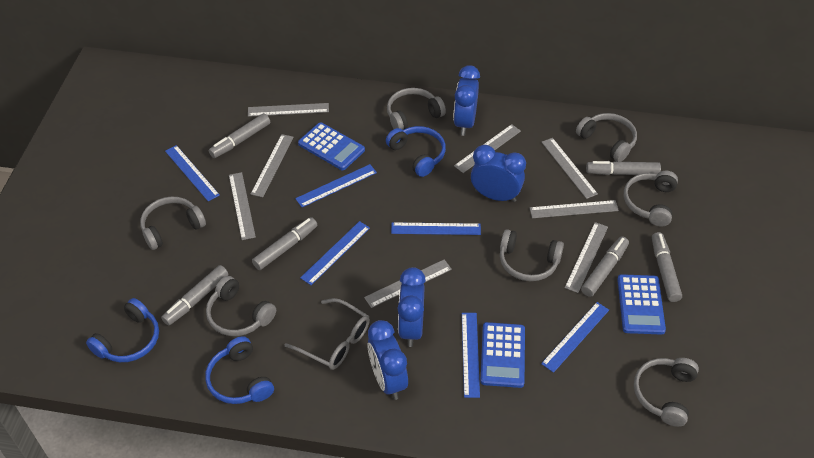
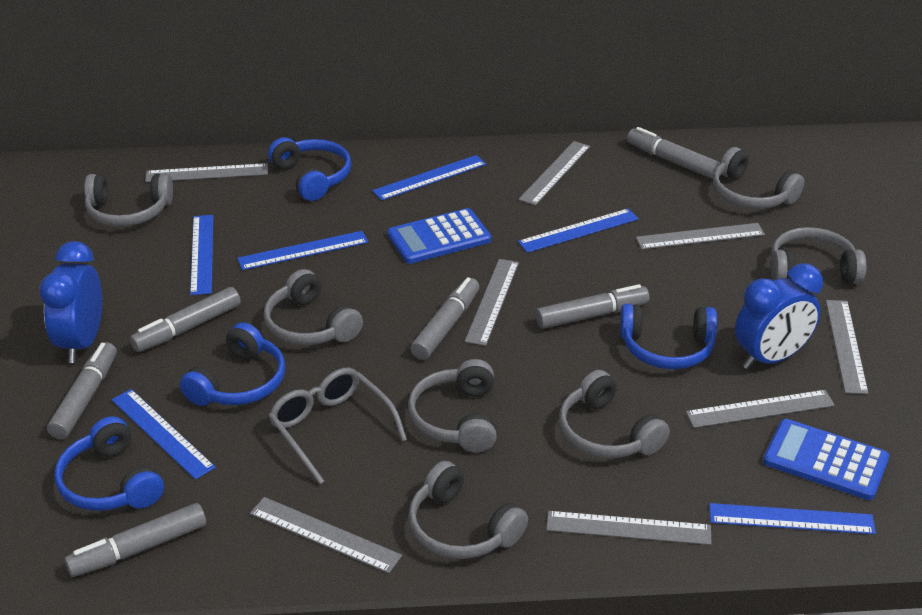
blue calculator: 3 -> 2
blue clock: 4 -> 2
blue headphones: 3 -> 4

